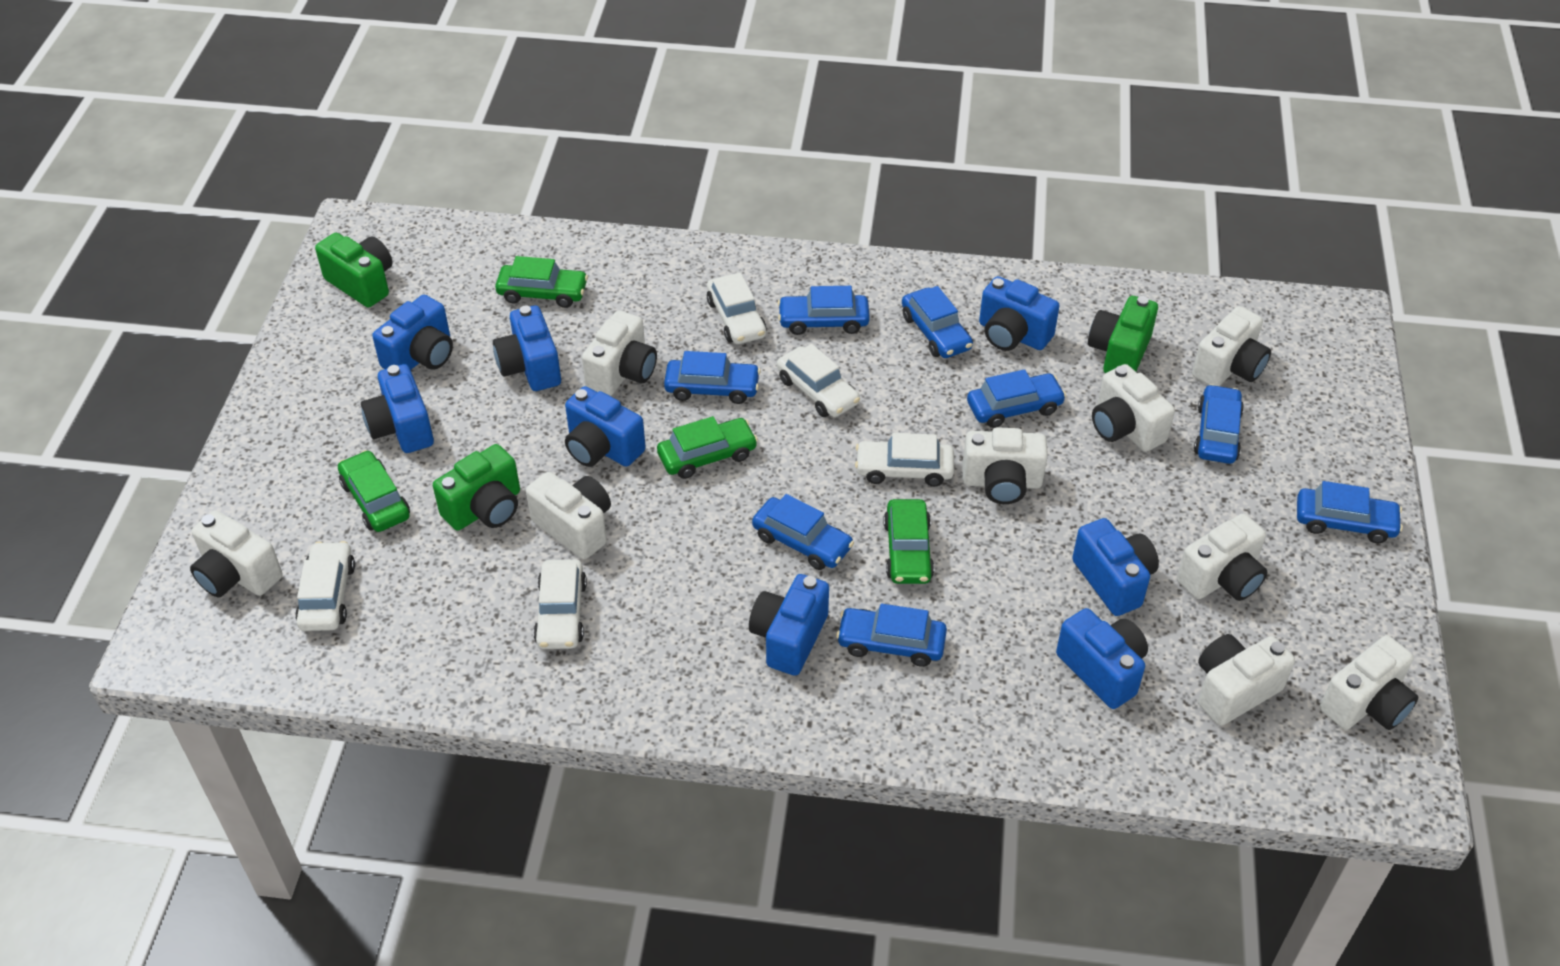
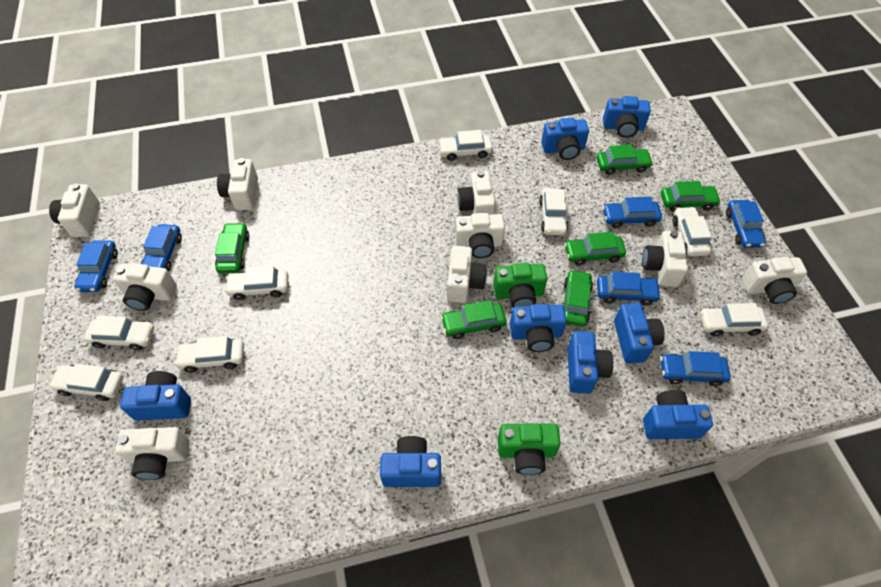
blue car: 8 -> 6
green camera: 3 -> 2
green car: 4 -> 6
white car: 5 -> 8

